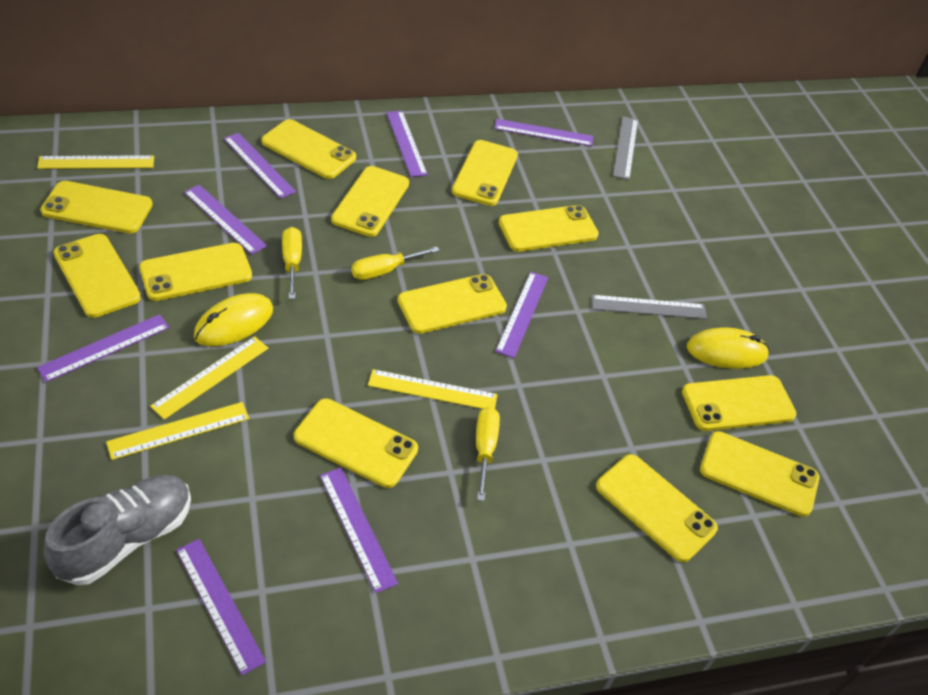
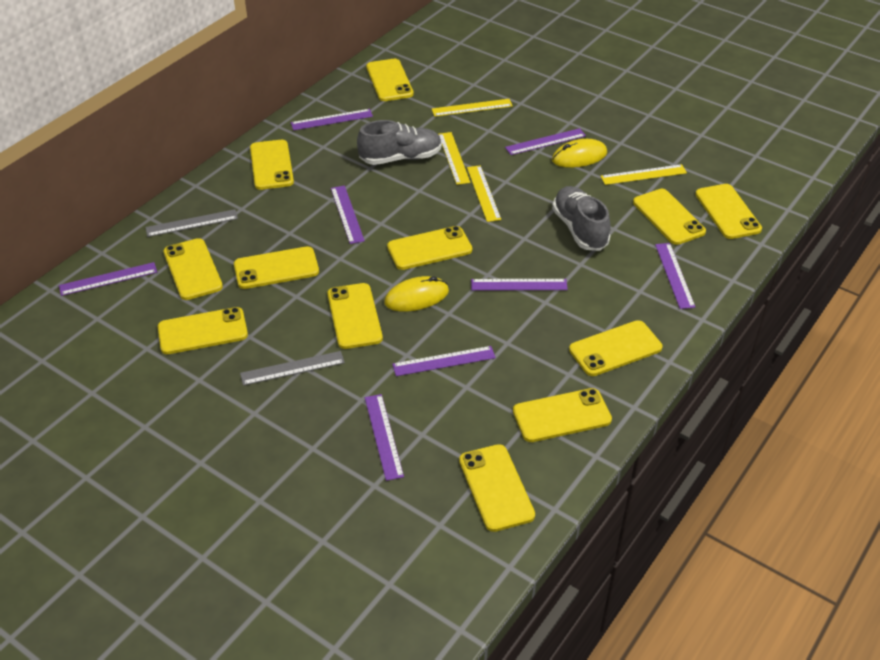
grey shoe: 1 -> 2
yellow screwdriver: 3 -> 0

